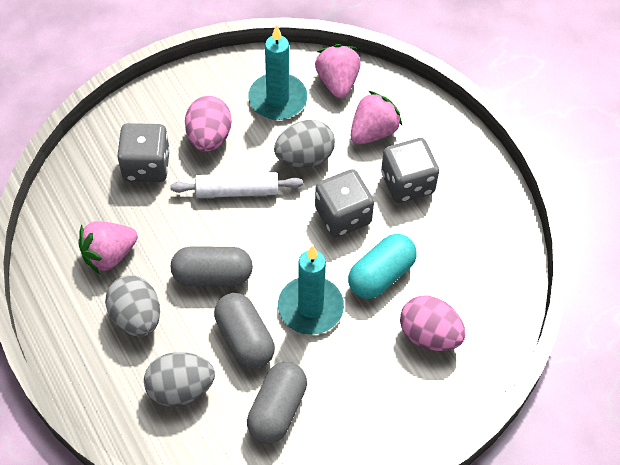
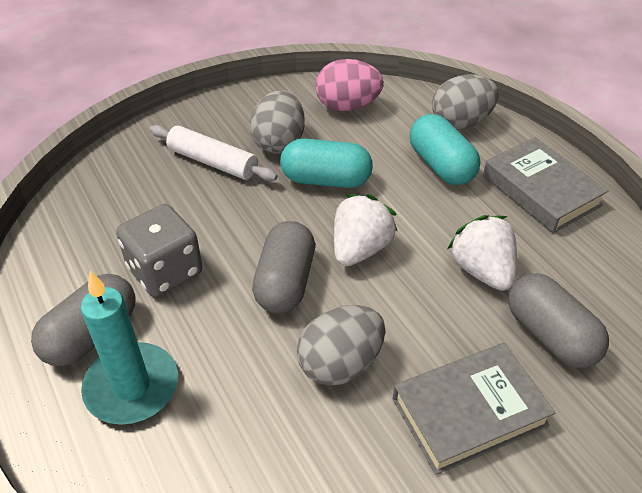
grey book: 0 -> 2
grey dice: 3 -> 1
pink egg: 2 -> 1
pink strawberry: 3 -> 0
turquoise candle: 2 -> 1
turquoise capsule: 1 -> 2
white strawberry: 0 -> 2

